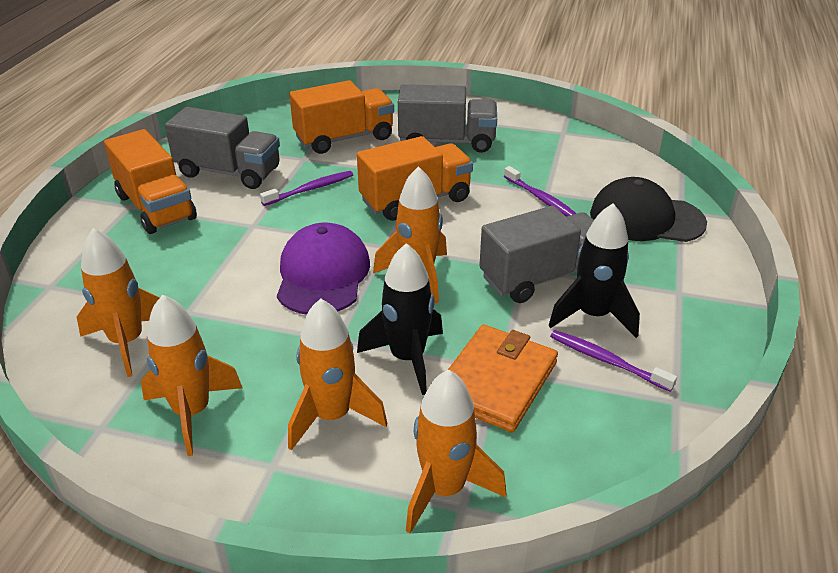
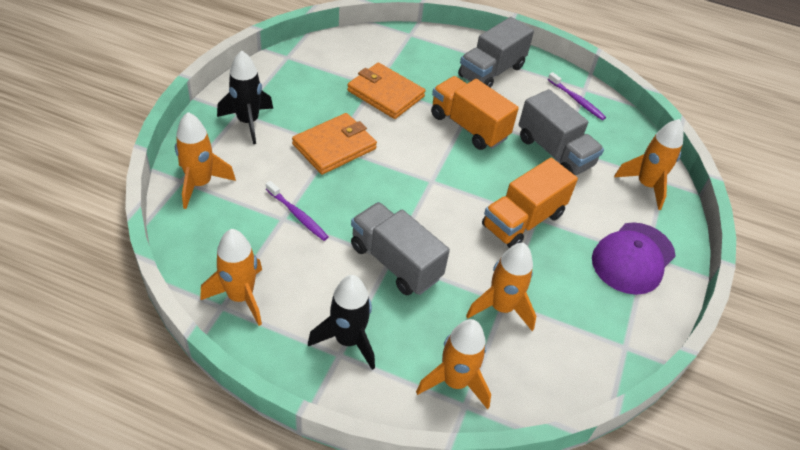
black cap: 1 -> 0
orange truck: 3 -> 2
orange wallet: 1 -> 2
purple toothbrush: 3 -> 2

